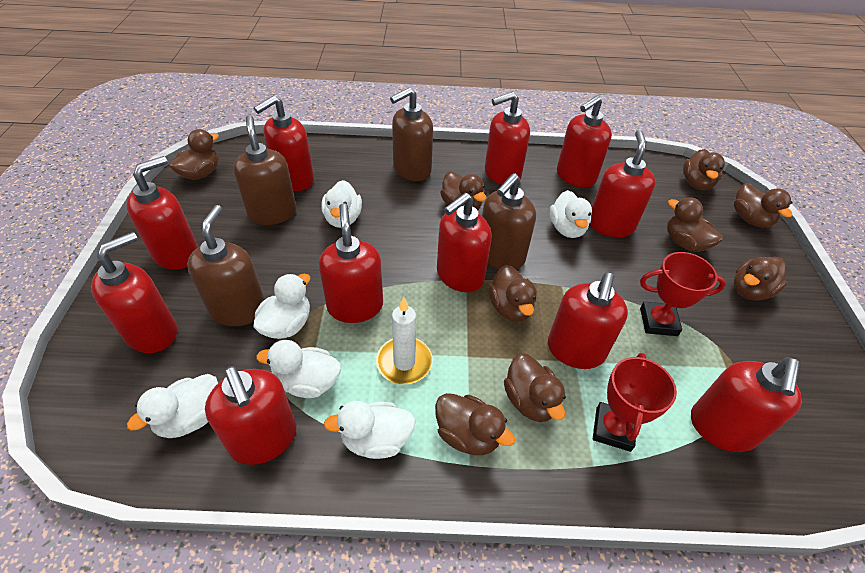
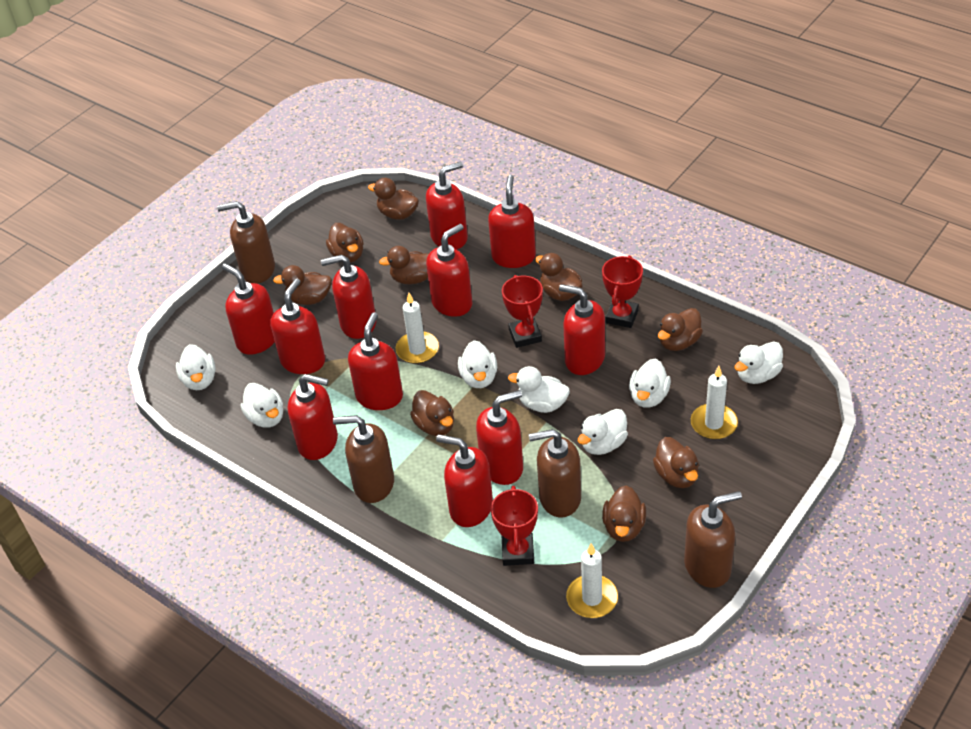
red trophy: 2 -> 3
white candle: 1 -> 3
white duck: 6 -> 7

